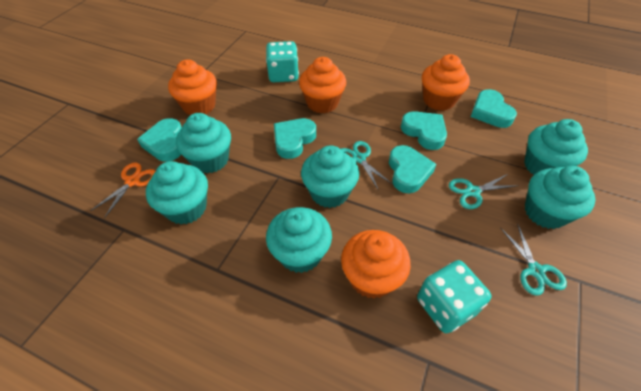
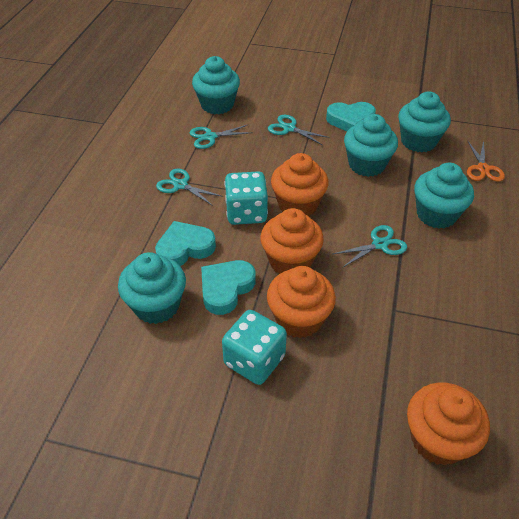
turquoise cupcake: 6 -> 5
turquoise heart: 5 -> 3
turquoise scissors: 3 -> 4

